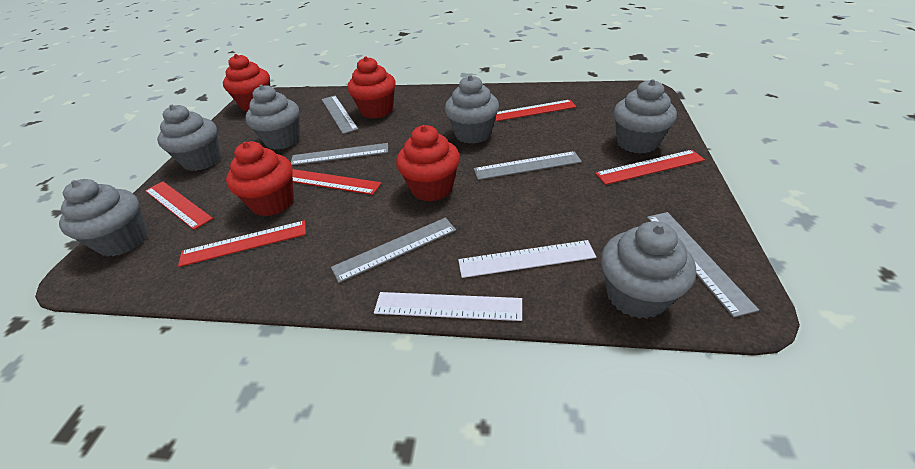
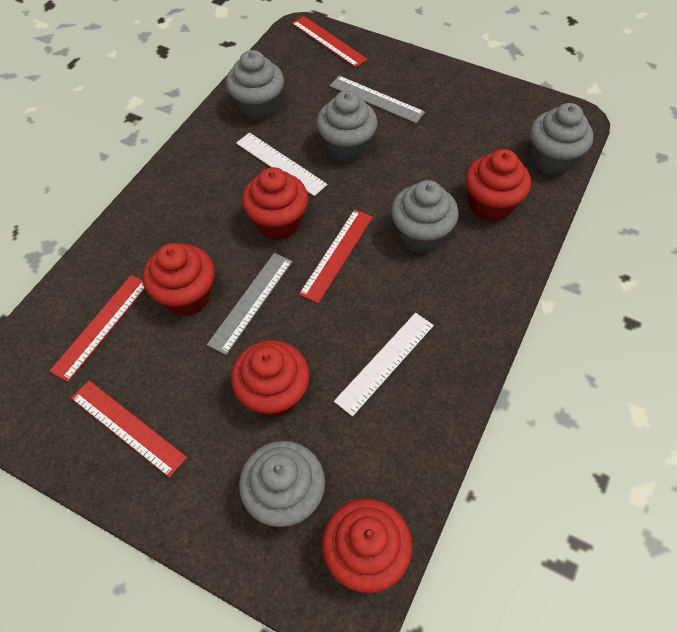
grey cupcake: 6 -> 5
grey ruler: 5 -> 2
red cupcake: 4 -> 5
red ruler: 5 -> 4

